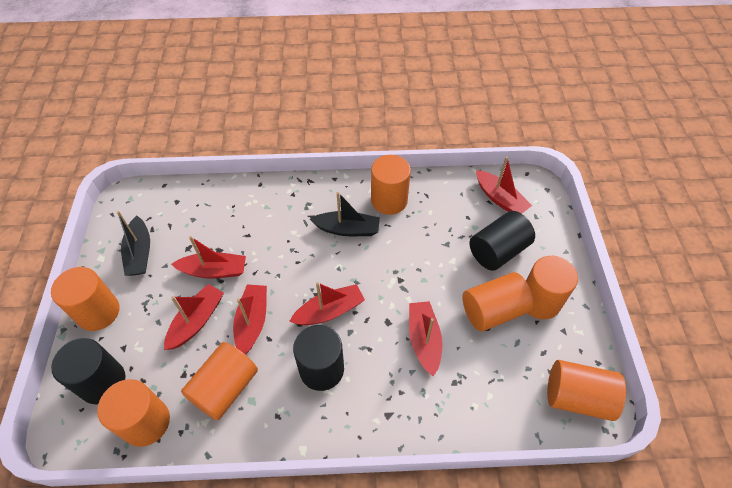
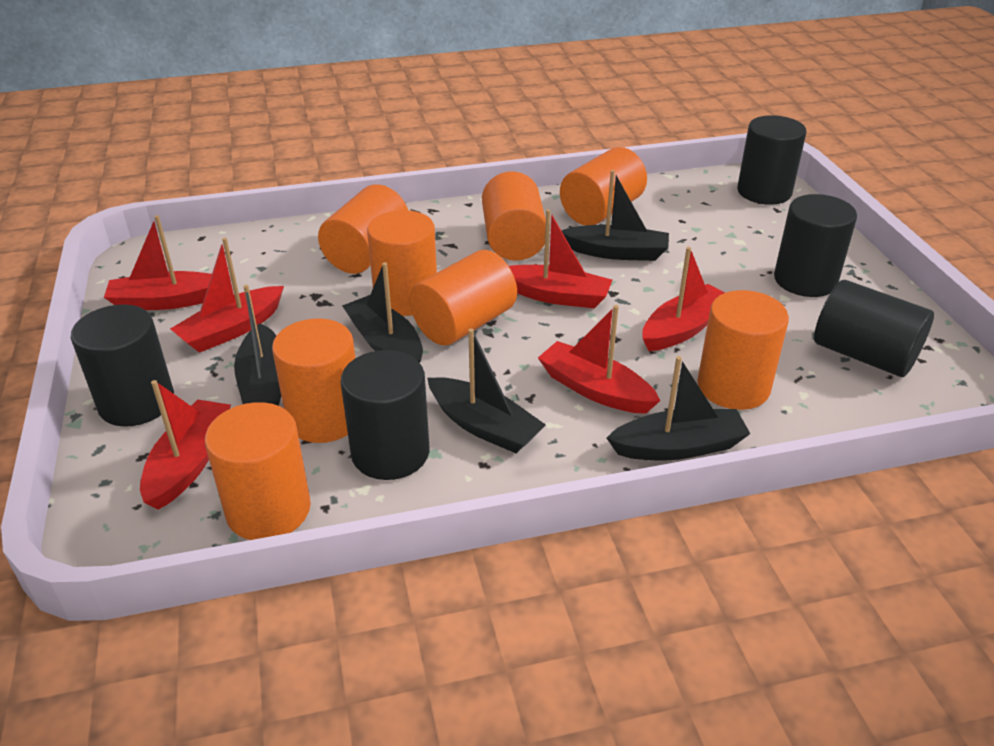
black boat: 2 -> 5
black cylinder: 3 -> 5
orange cylinder: 7 -> 8

